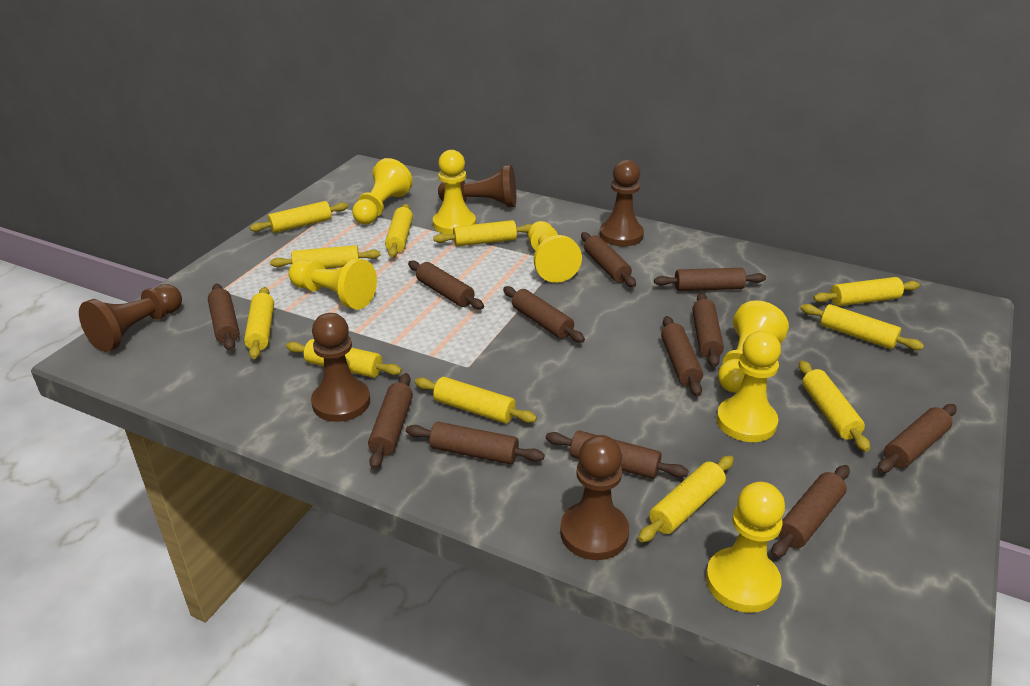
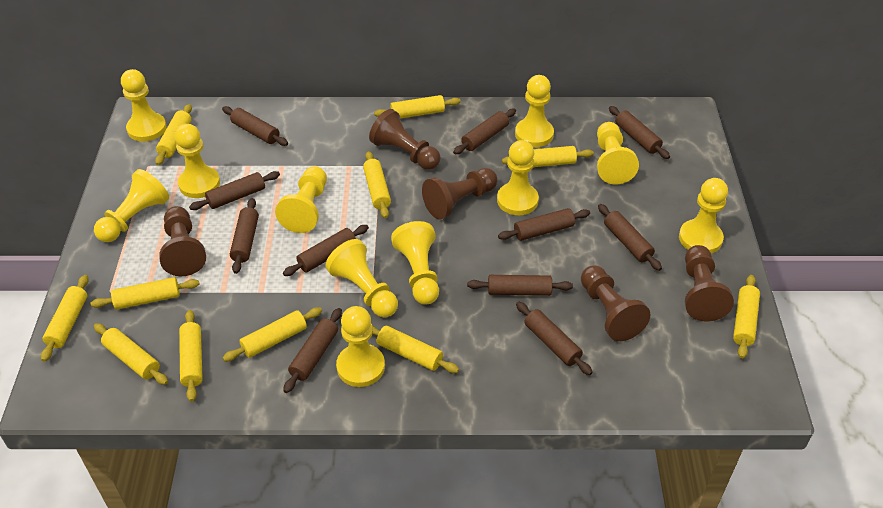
brown rolling pin: 12 -> 11
yellow pawn: 7 -> 11

